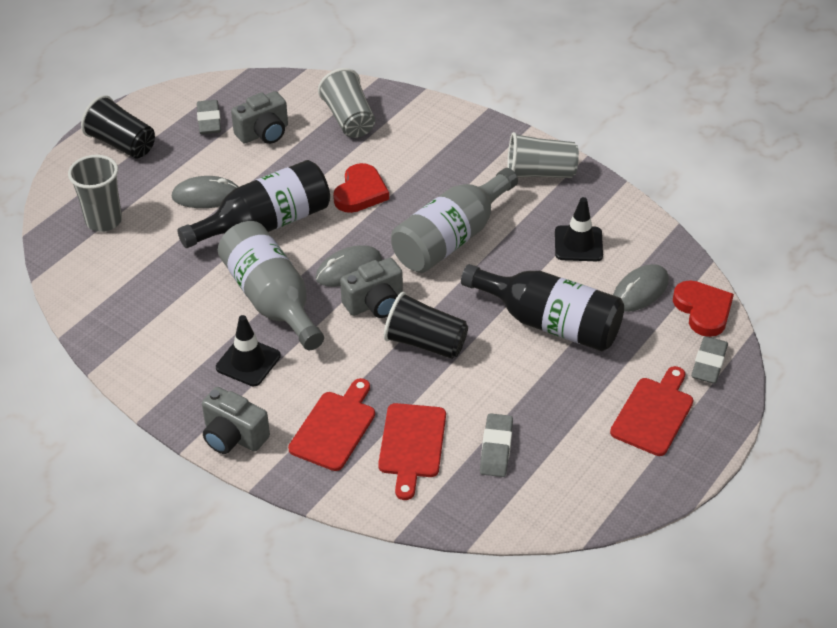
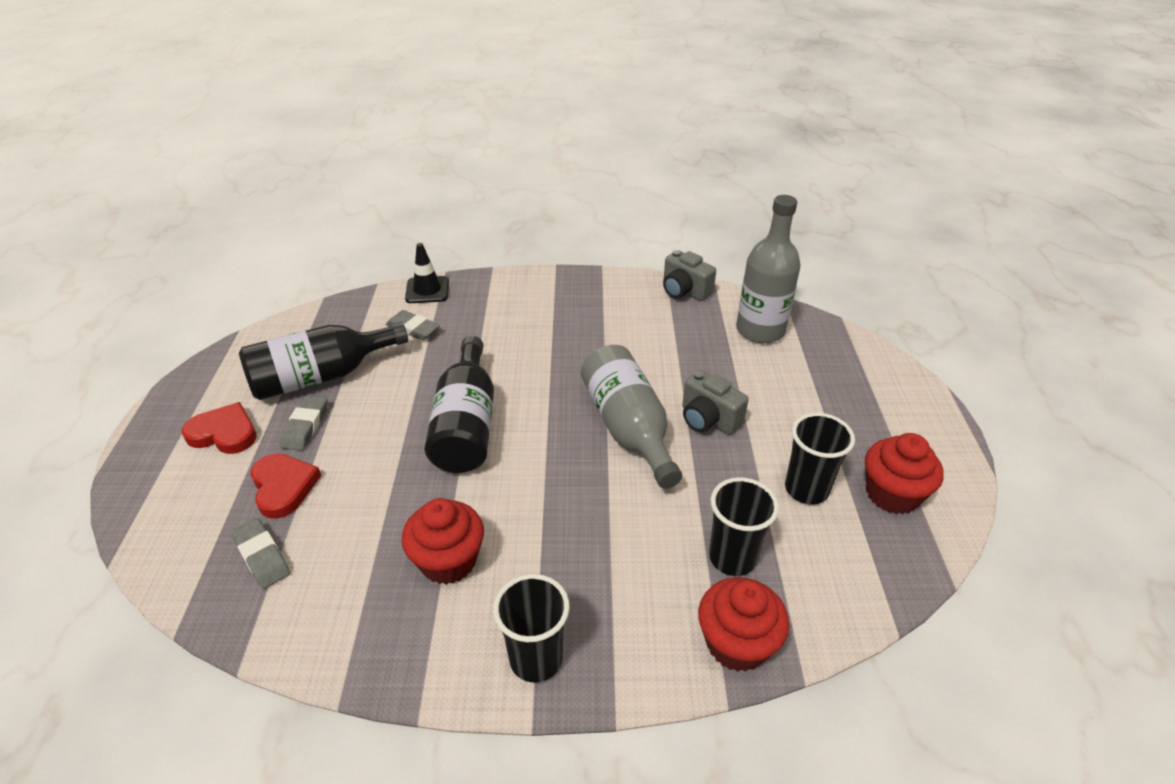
black cup: 2 -> 3
black traffic cone: 2 -> 1
grey camera: 3 -> 2
grey cup: 3 -> 0
grey mouse: 3 -> 0
red cupcake: 0 -> 3
red cutting board: 3 -> 0

